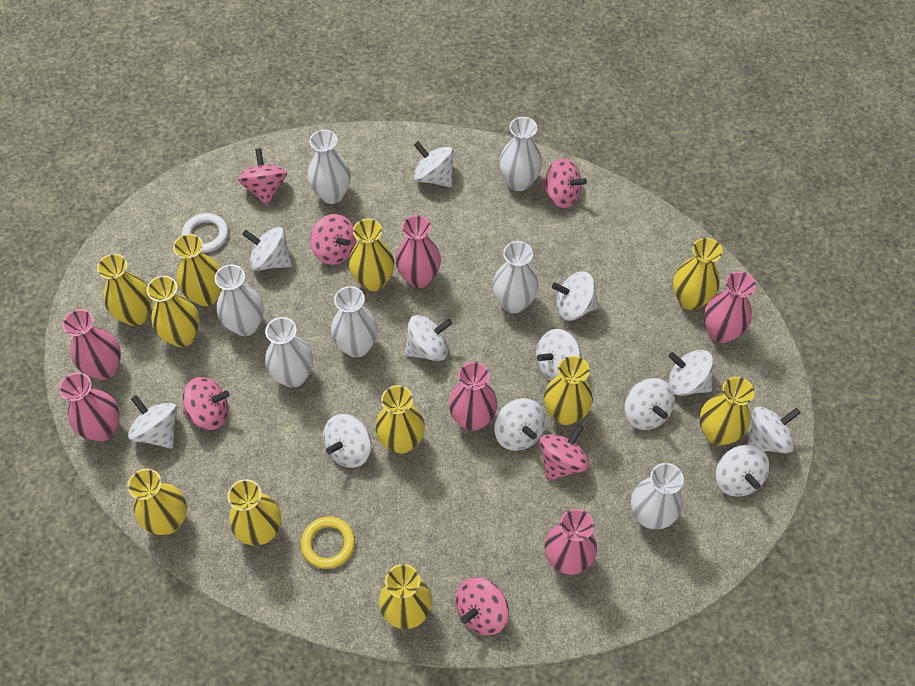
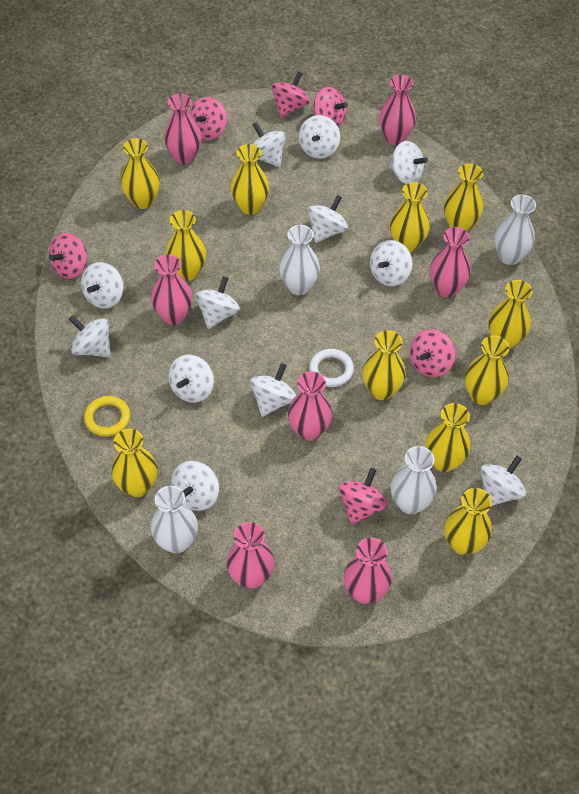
pink vase: 6 -> 7
white vase: 7 -> 4

